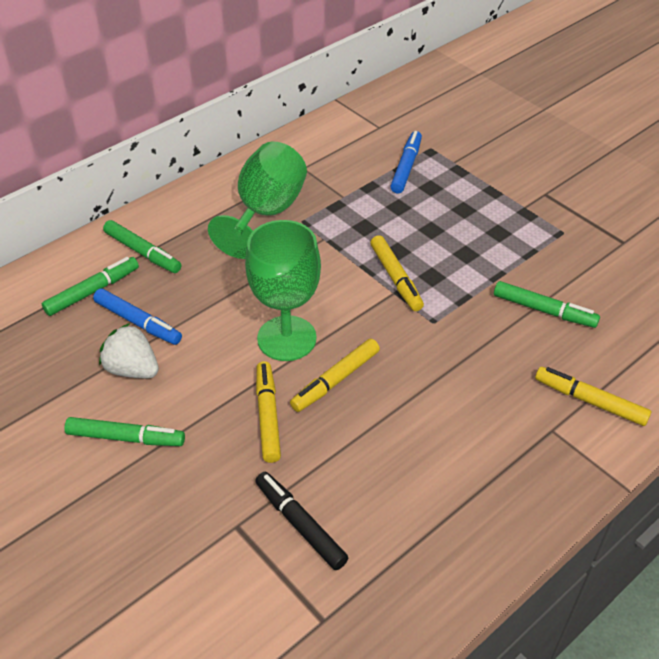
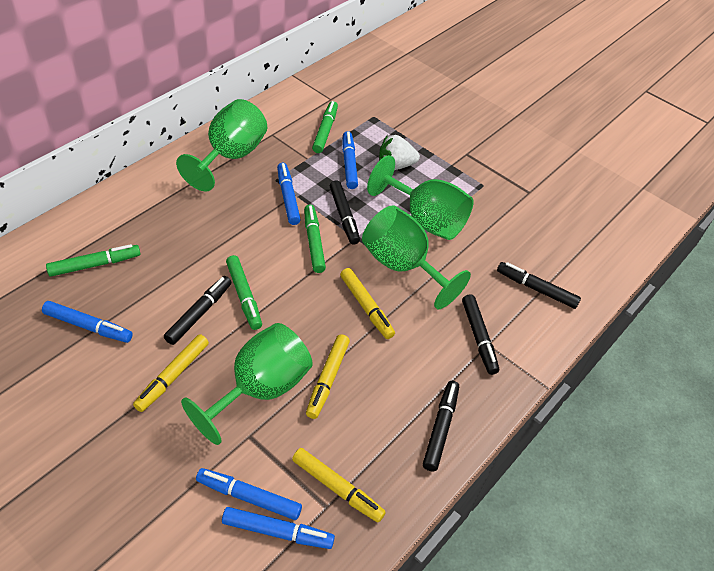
black marker: 1 -> 5
blue marker: 2 -> 5
green goblet: 2 -> 4

